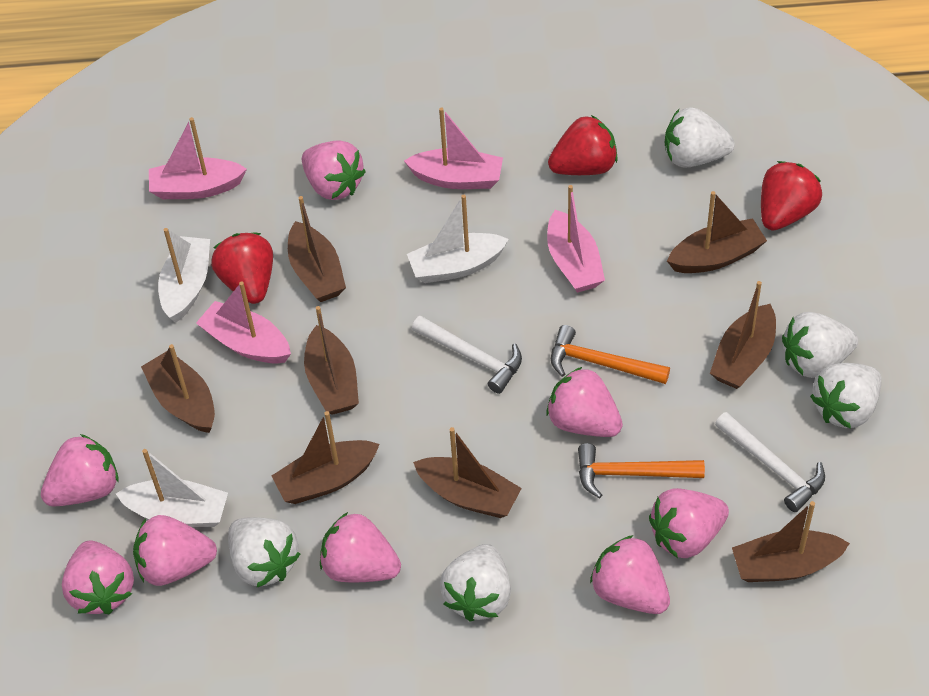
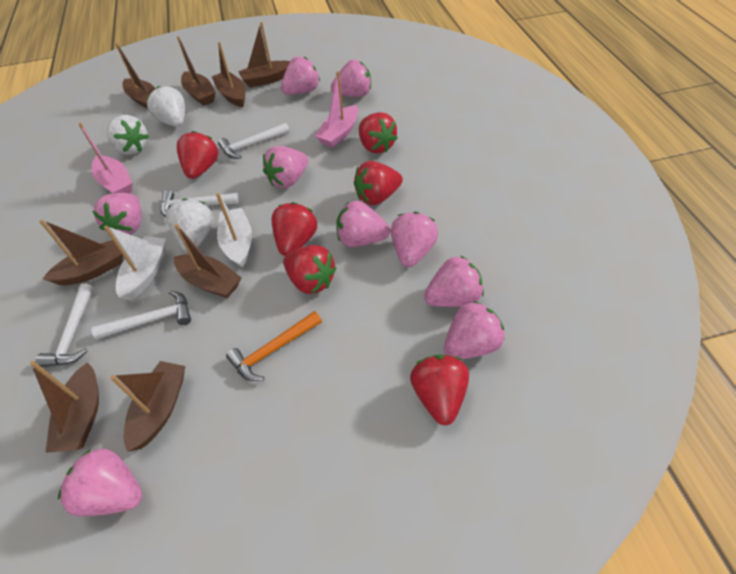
orange hammer: 2 -> 1
pink boat: 4 -> 2
pink strawberry: 8 -> 9
red strawberry: 3 -> 6
white boat: 3 -> 2
white hammer: 2 -> 4
white strawberry: 5 -> 3

